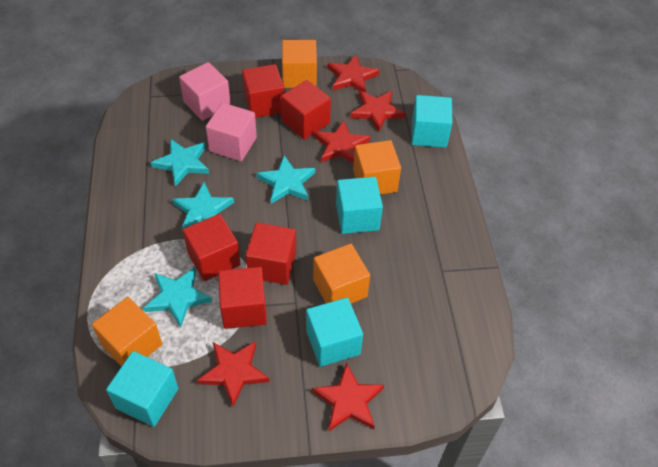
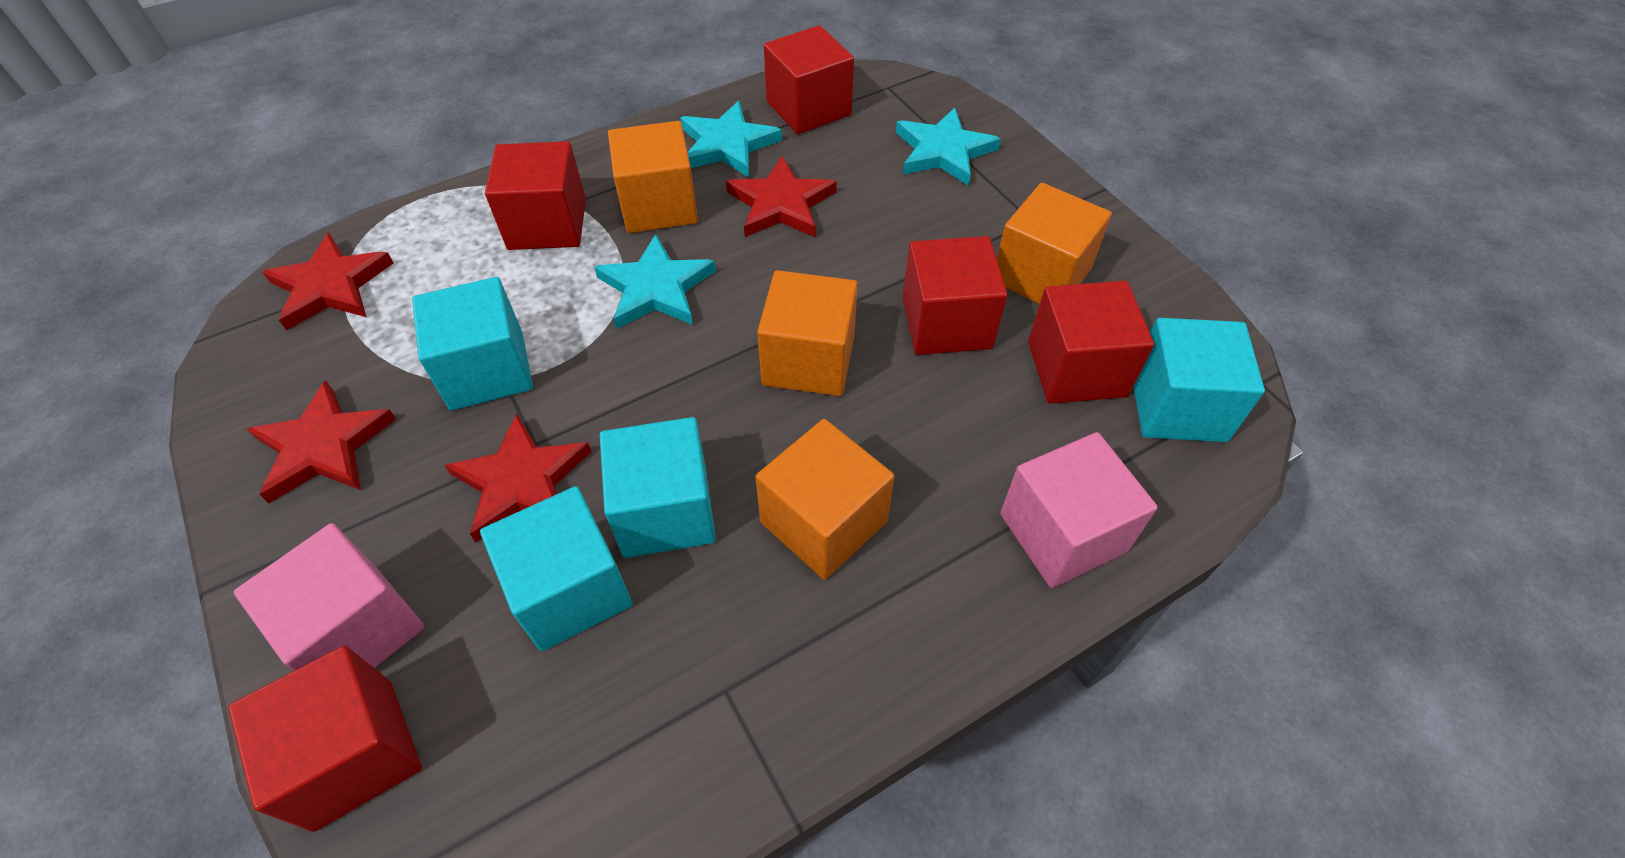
red star: 5 -> 4
turquoise star: 4 -> 3

